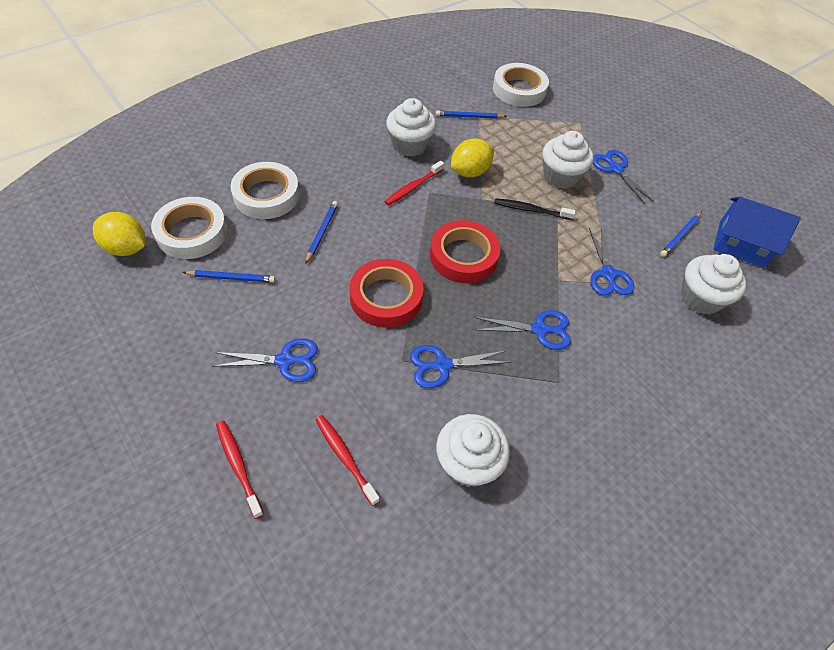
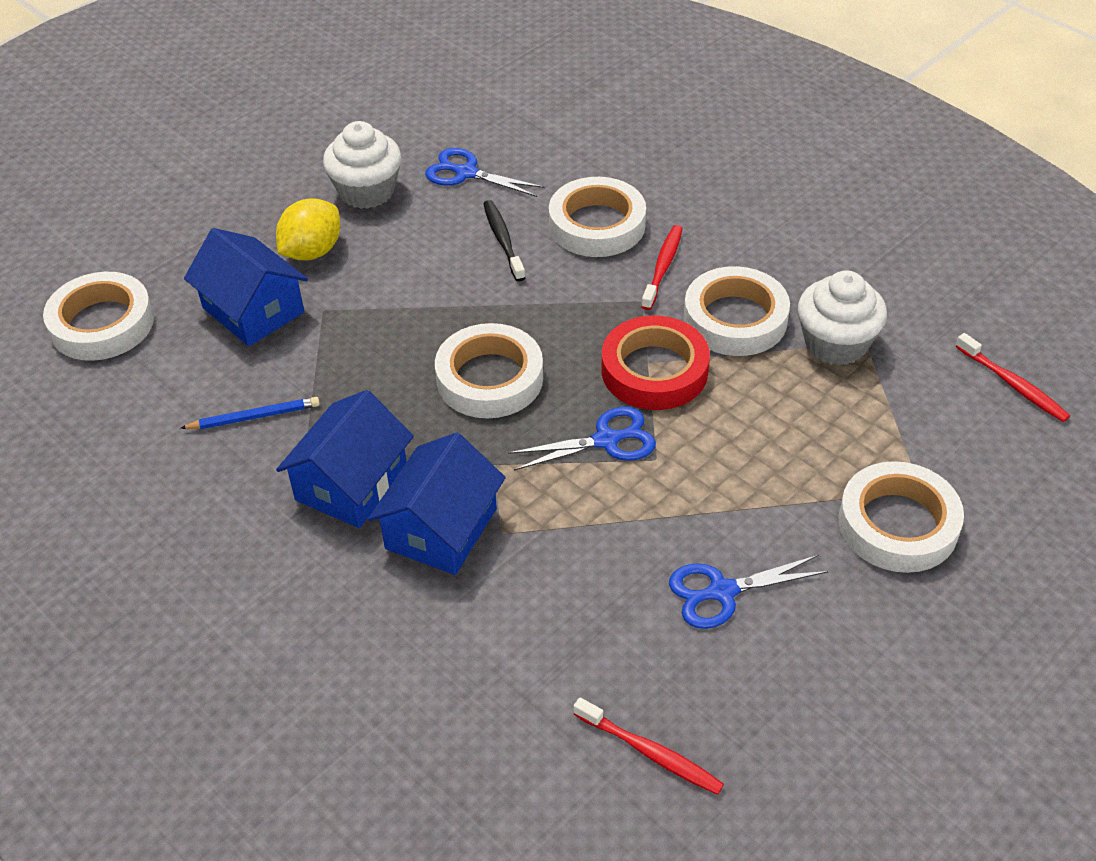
blue house: 1 -> 3
blue pencil: 4 -> 1
blue scissors: 5 -> 3
red tape: 2 -> 1
white cupcake: 4 -> 2
white tape: 3 -> 5
yellow lemon: 2 -> 1

